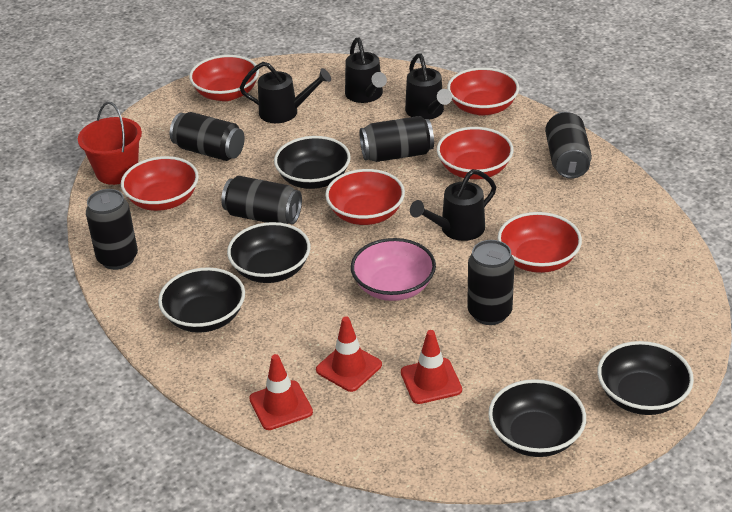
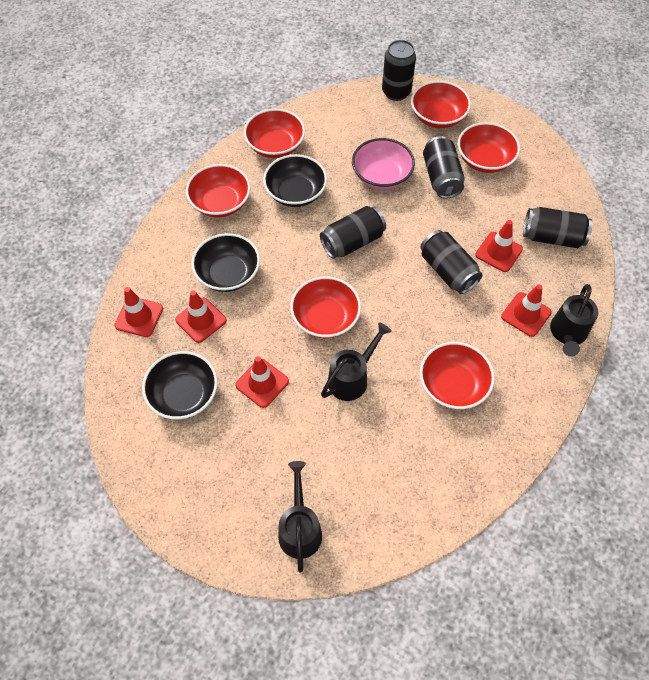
black bowl: 5 -> 3
black can: 6 -> 5
black watering can: 4 -> 3
red bucket: 1 -> 0
red traffic cone: 3 -> 5

